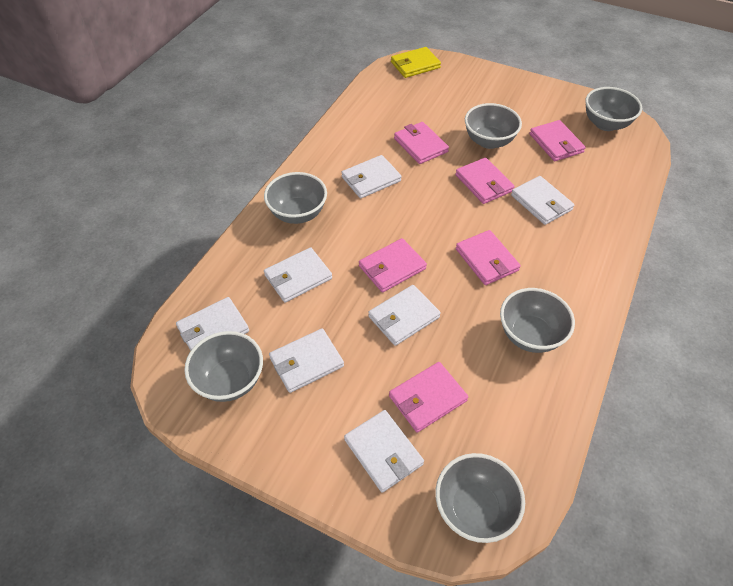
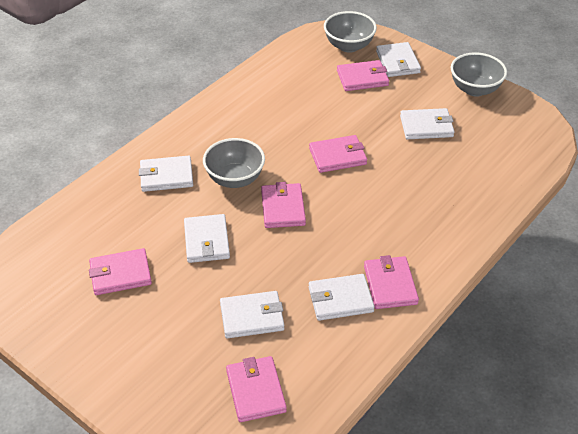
grey bowl: 6 -> 3
white wallet: 7 -> 6
yellow wallet: 1 -> 0

